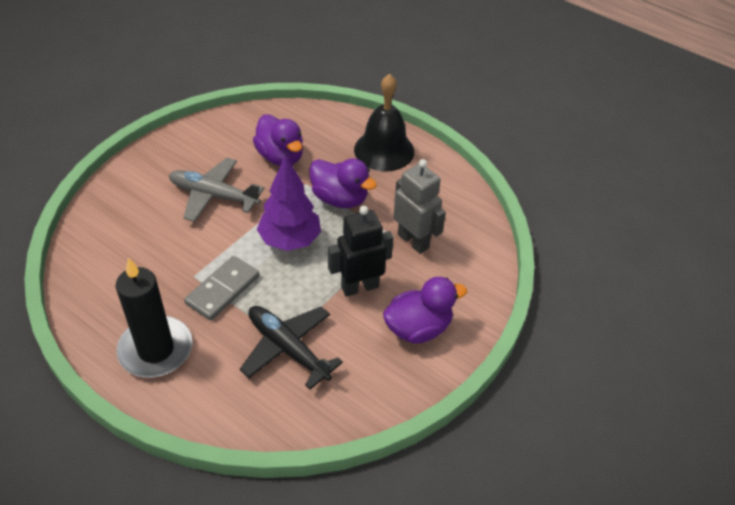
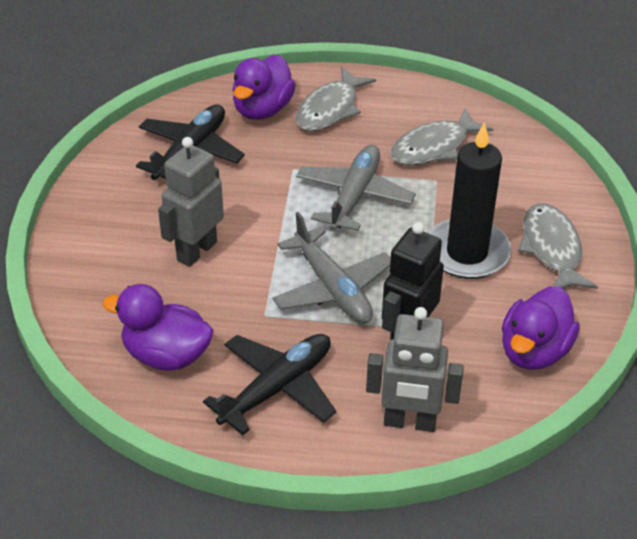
black bell: 1 -> 0
black plane: 1 -> 2
grey domino: 1 -> 0
grey fish: 0 -> 3
grey plane: 1 -> 2
grey robot: 1 -> 2
purple tree: 1 -> 0

